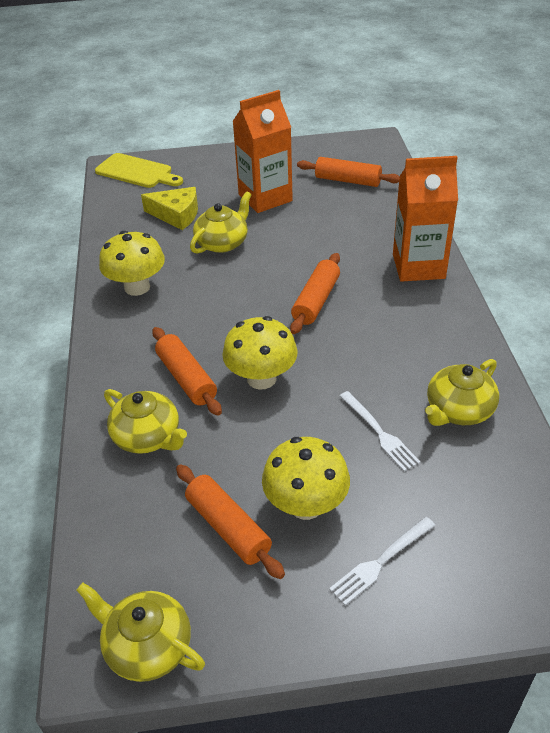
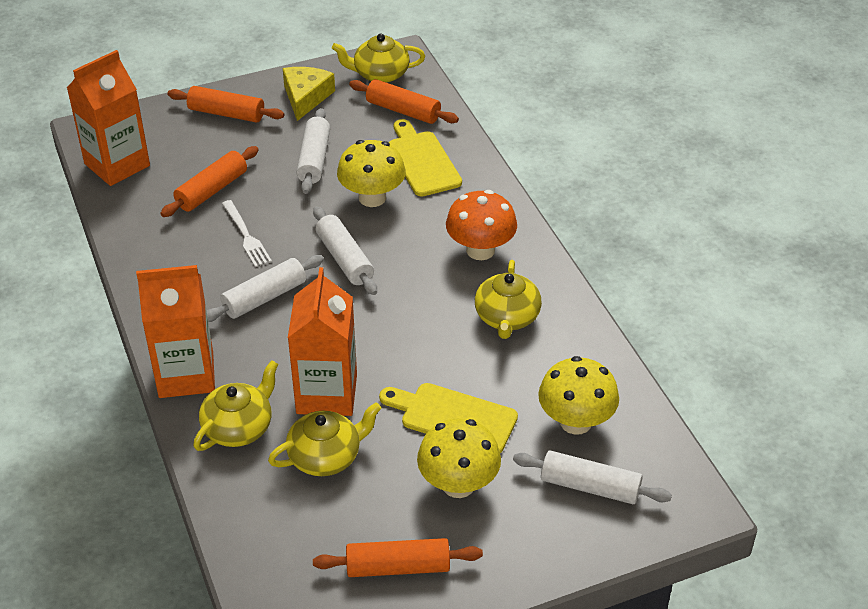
orange carton: 2 -> 3
orange mushroom: 0 -> 1
white fork: 2 -> 1
white rolling pin: 0 -> 4
yellow cutting board: 1 -> 2

